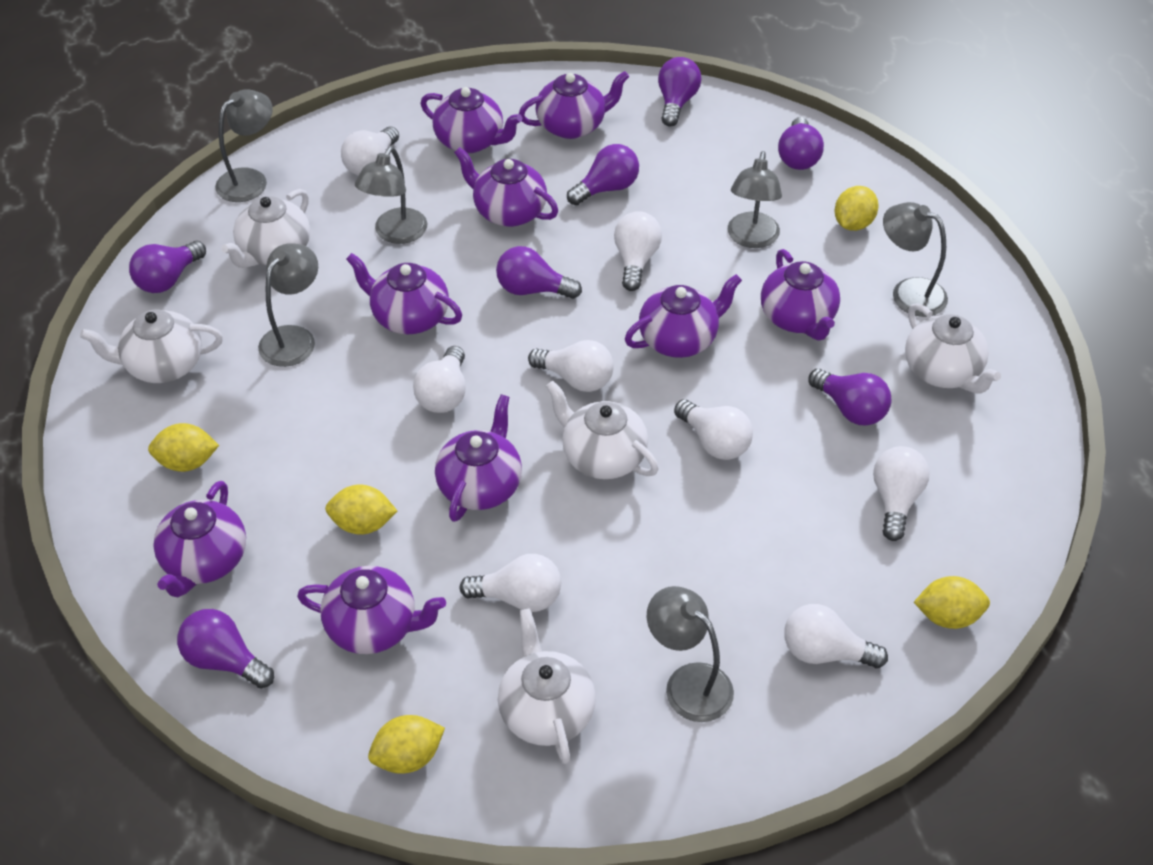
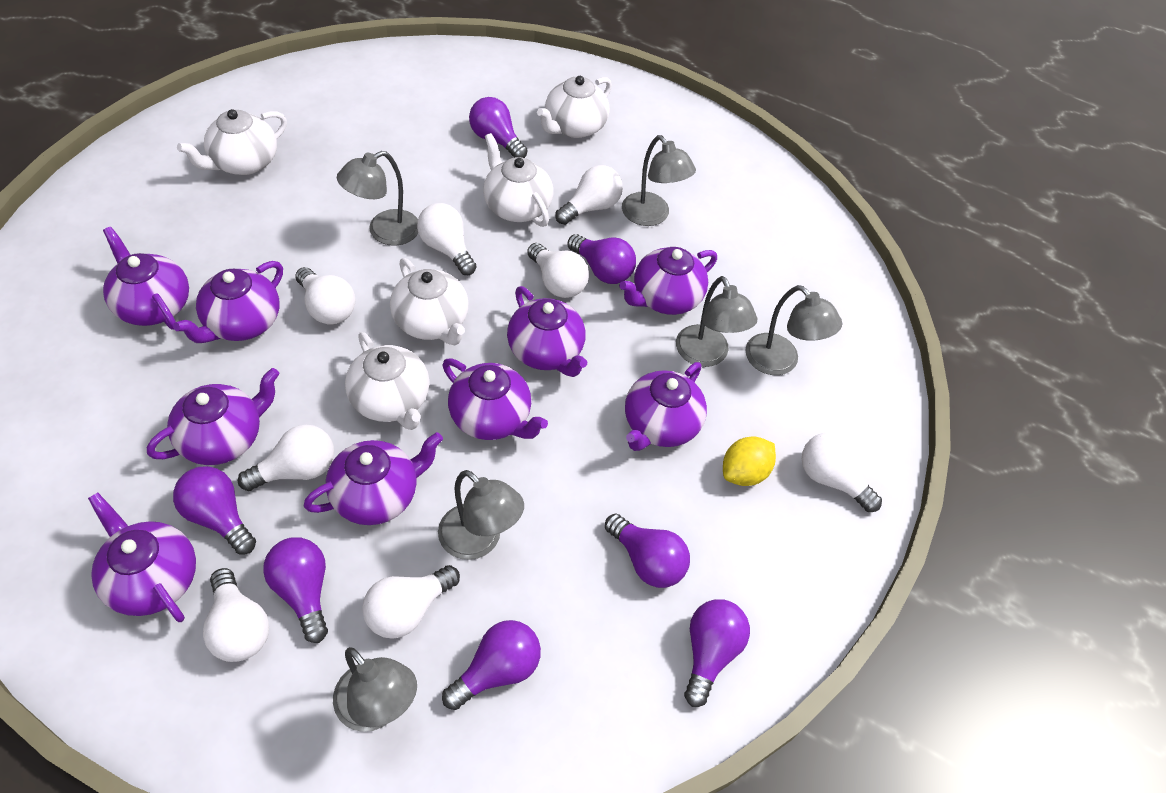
yellow lemon: 5 -> 1

